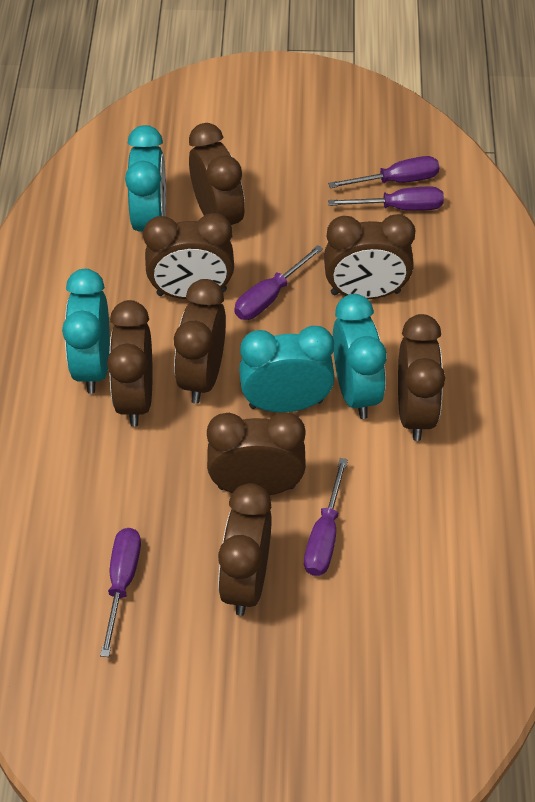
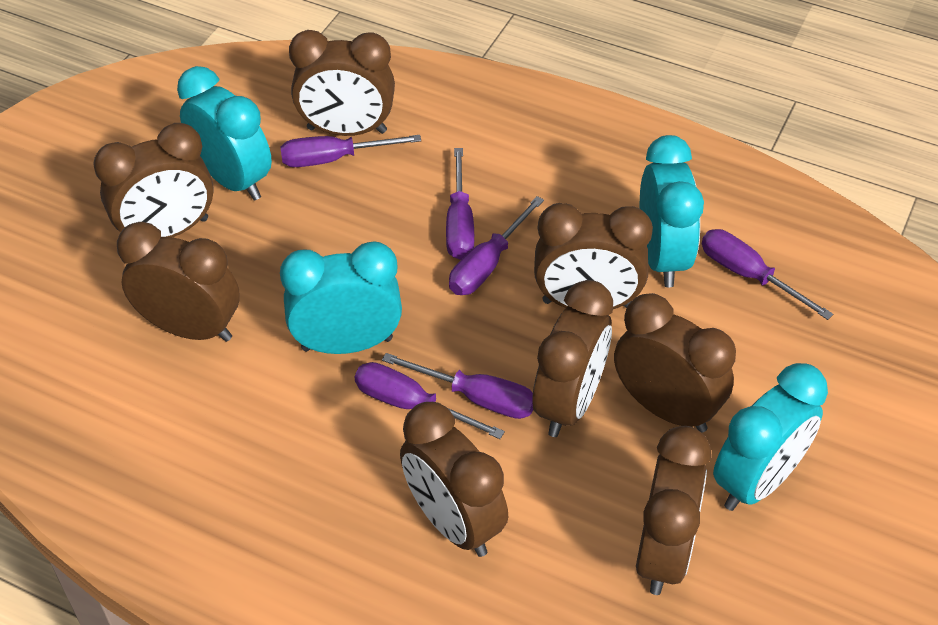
purple screwdriver: 5 -> 6

